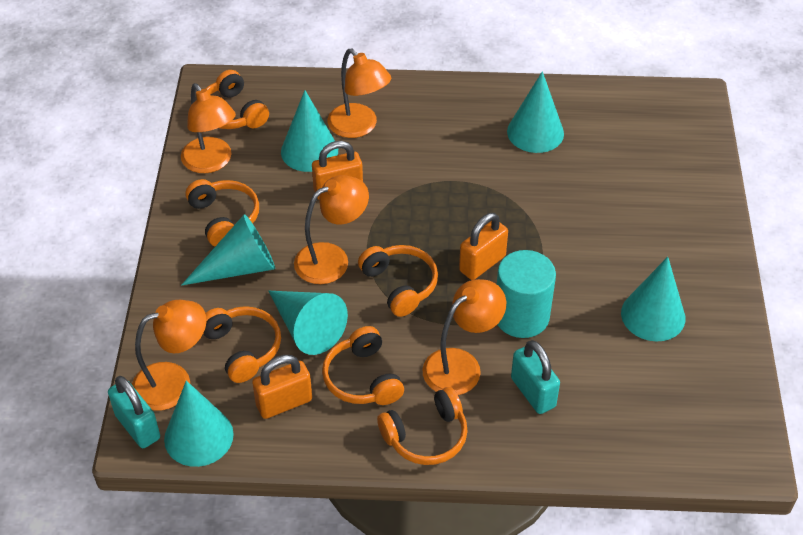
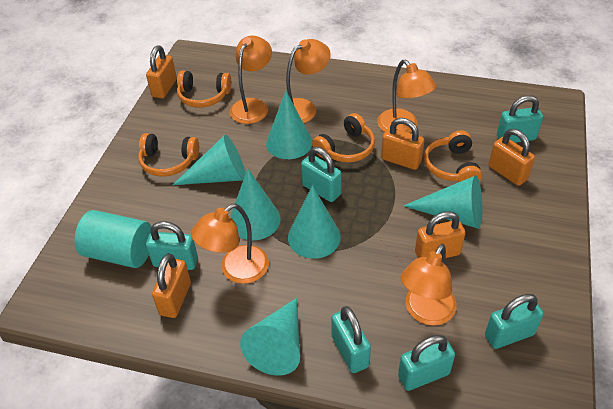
orange headphones: 6 -> 4
orange padlock: 3 -> 5
turquoise padlock: 2 -> 6

